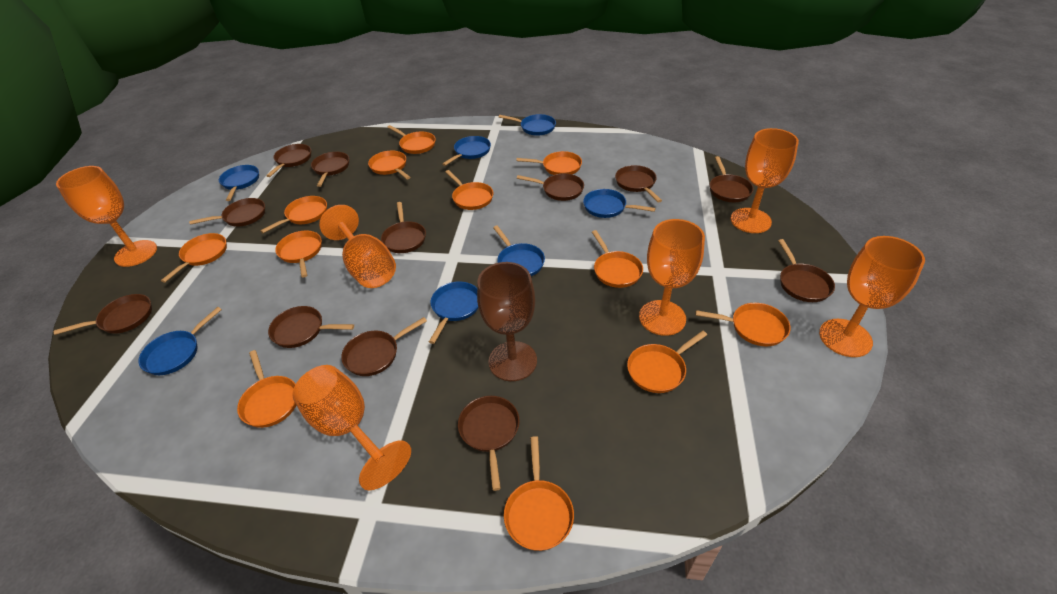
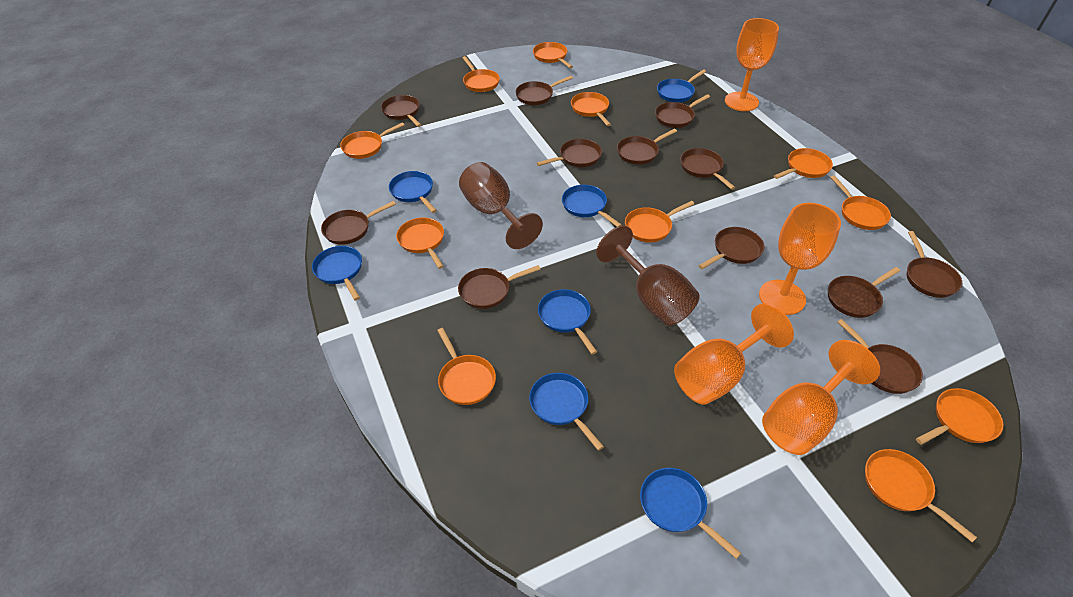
brown goblet: 1 -> 2
orange goblet: 6 -> 4
orange pan: 12 -> 11

